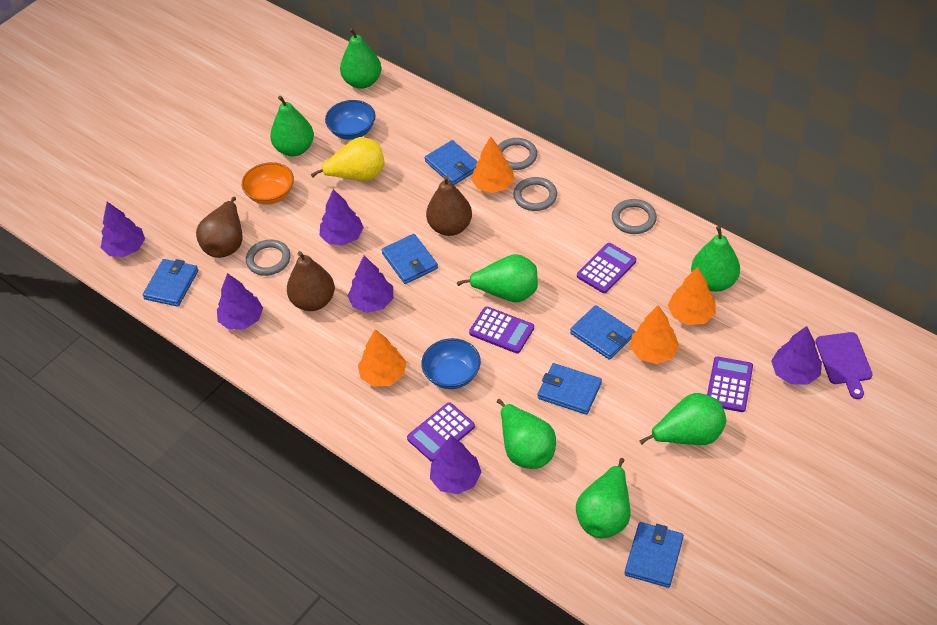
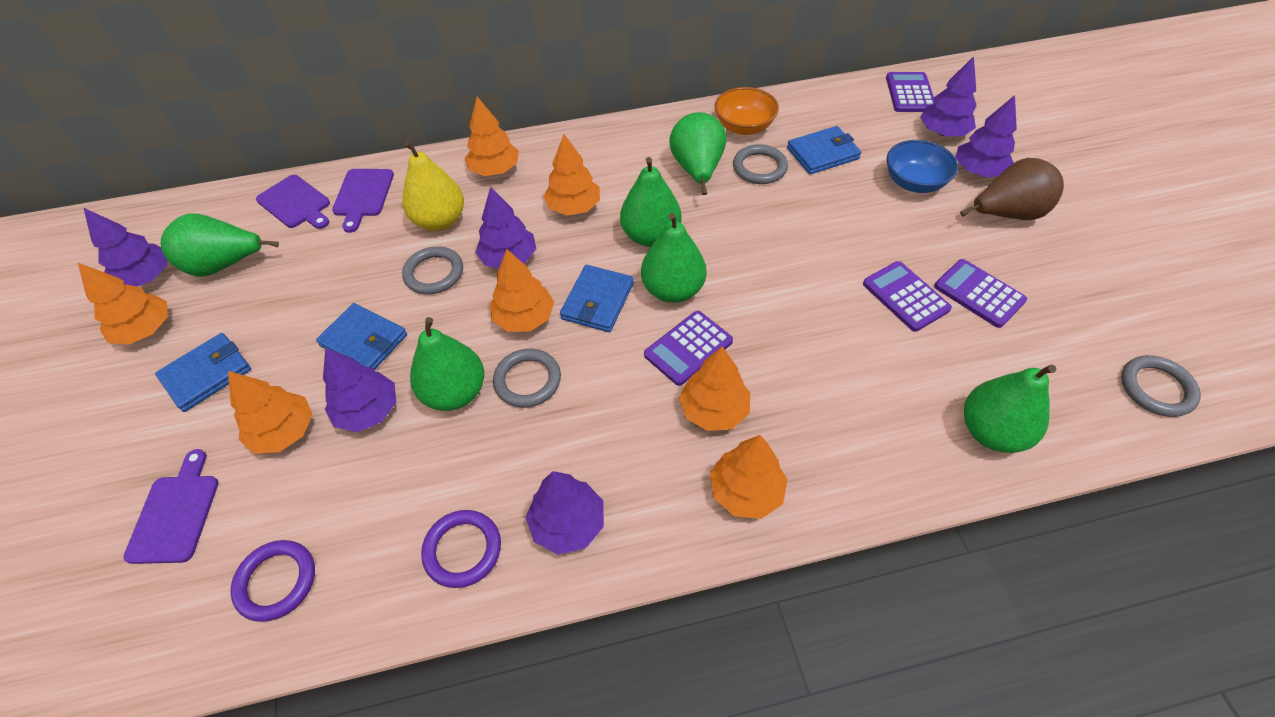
blue bowl: 2 -> 1
blue wallet: 6 -> 4
brown pear: 3 -> 1
green pear: 7 -> 6
orange tree: 4 -> 7
purple cutting board: 1 -> 3
purple ring: 0 -> 2

